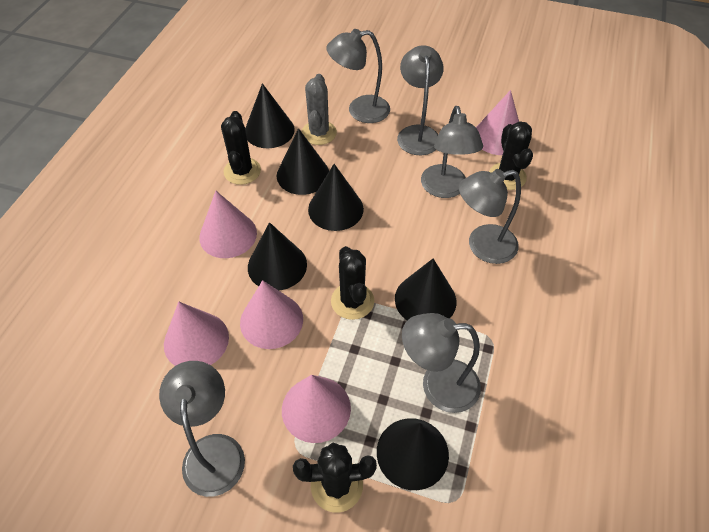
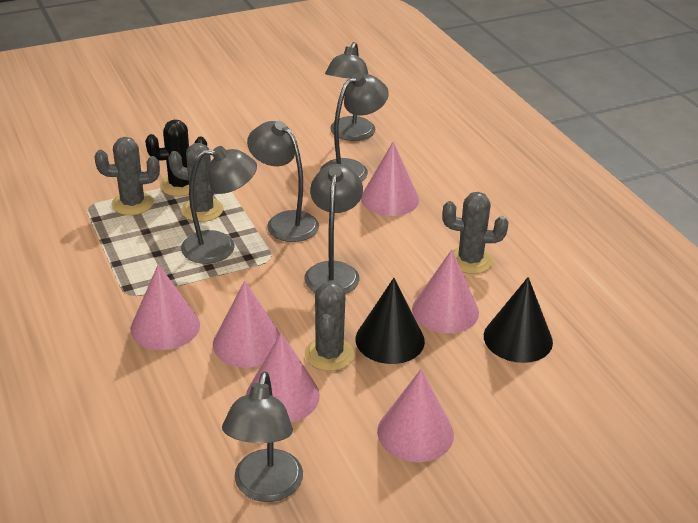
black cactus: 4 -> 1
black cone: 6 -> 2
grey cactus: 1 -> 4
pink cone: 5 -> 6

